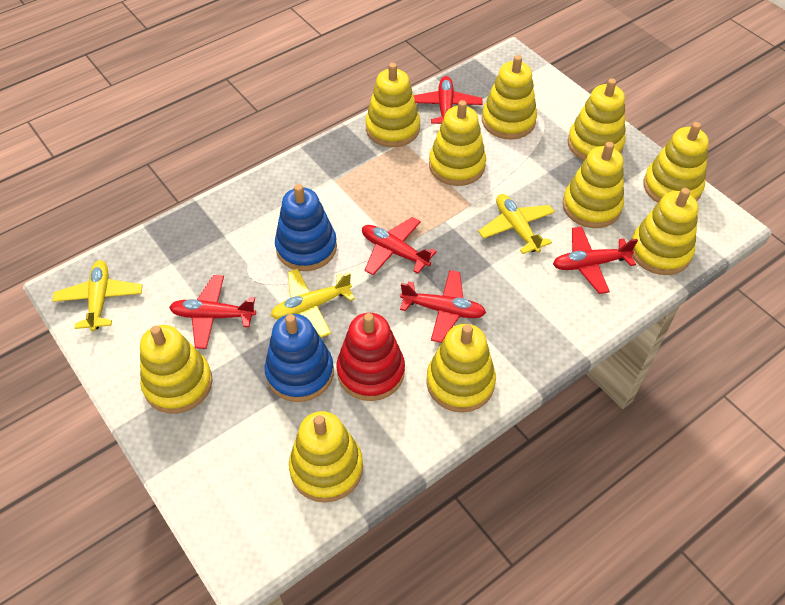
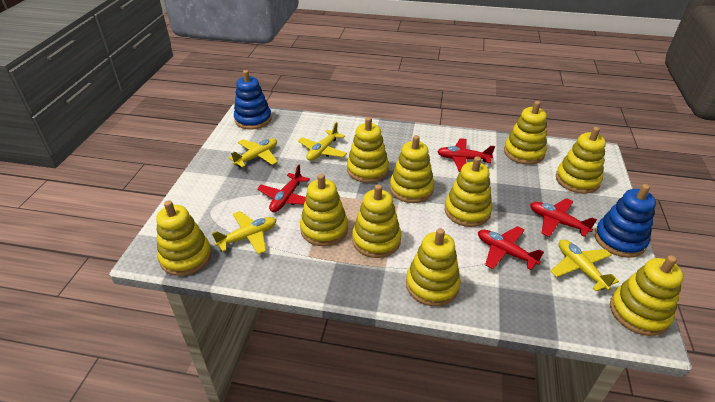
red plane: 5 -> 4
red stacking toy: 1 -> 0
yellow plane: 3 -> 4

